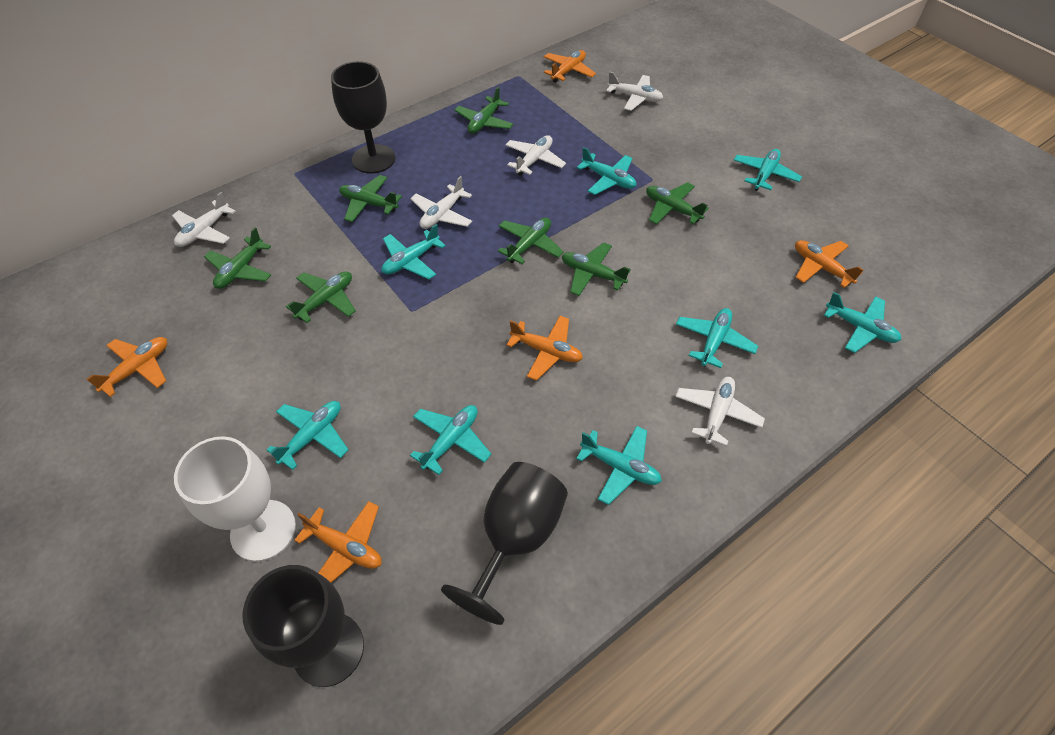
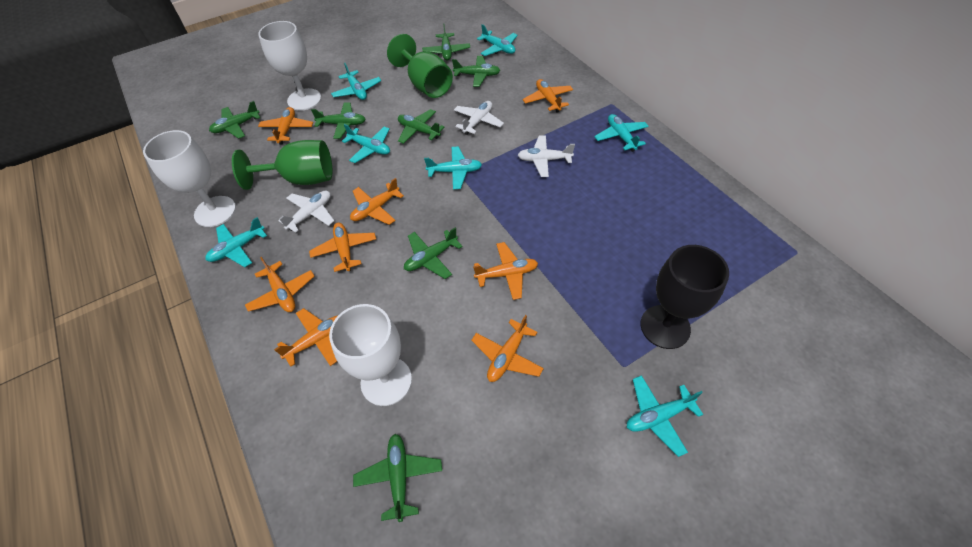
black goblet: 3 -> 1
green goblet: 0 -> 2
orange plane: 5 -> 8
turquoise plane: 8 -> 7
white goblet: 1 -> 3
white plane: 5 -> 3

